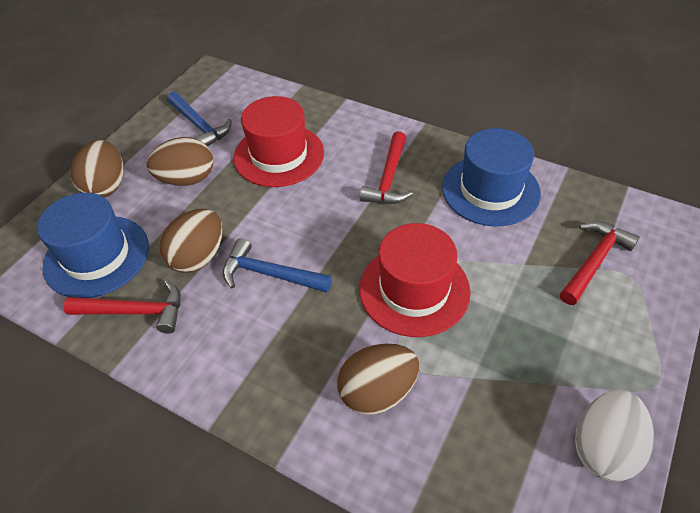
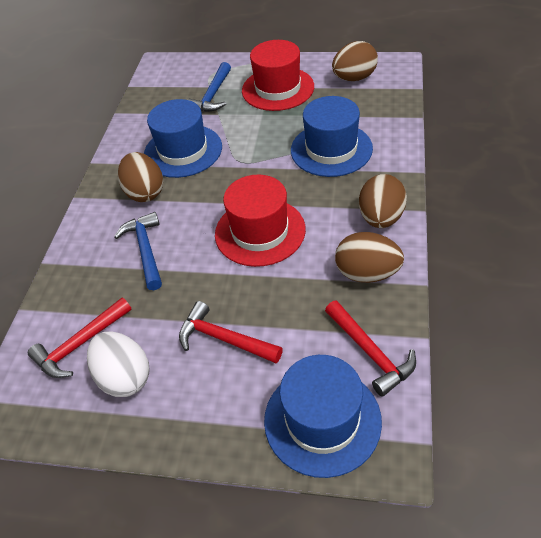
blue hat: 2 -> 3

